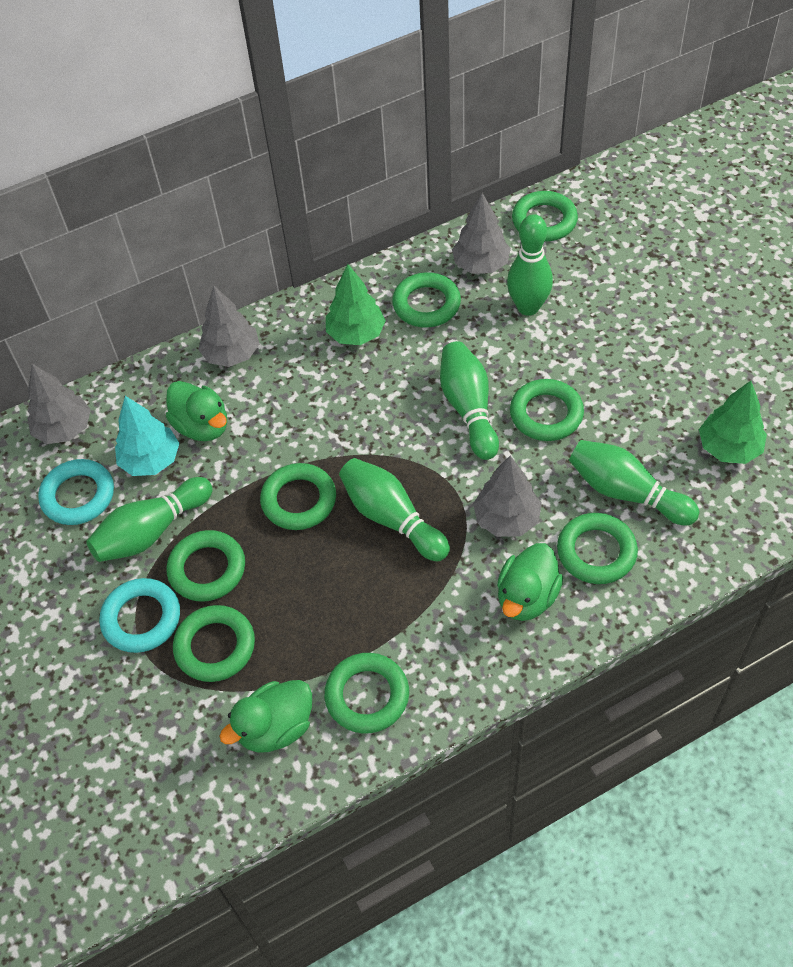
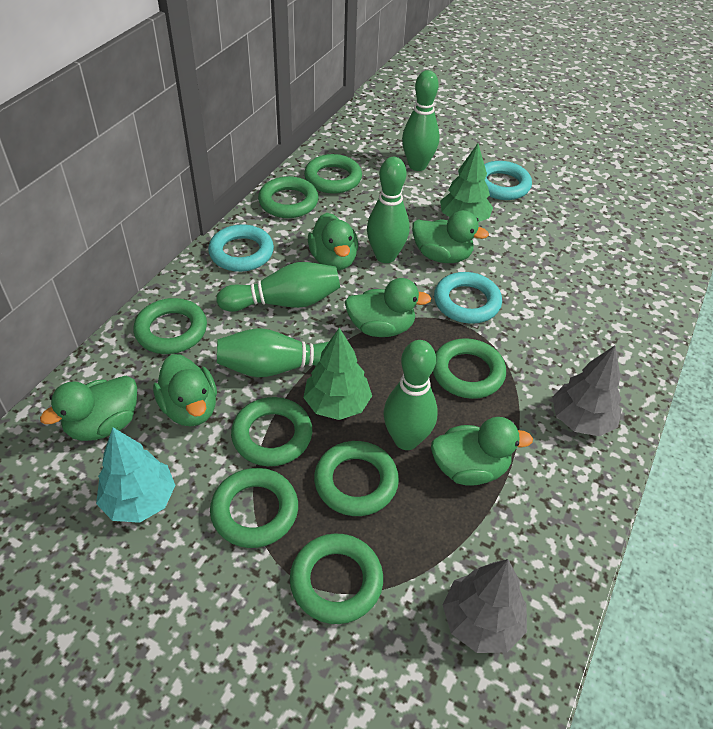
green duck: 3 -> 6
grey tree: 4 -> 2
turquoise ring: 2 -> 3

